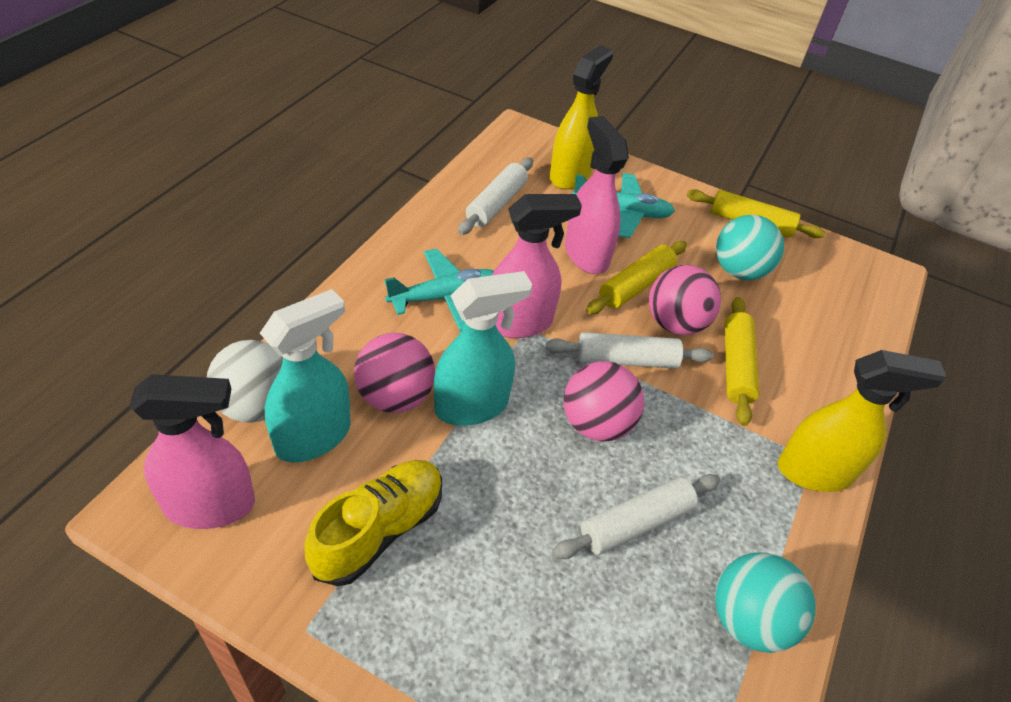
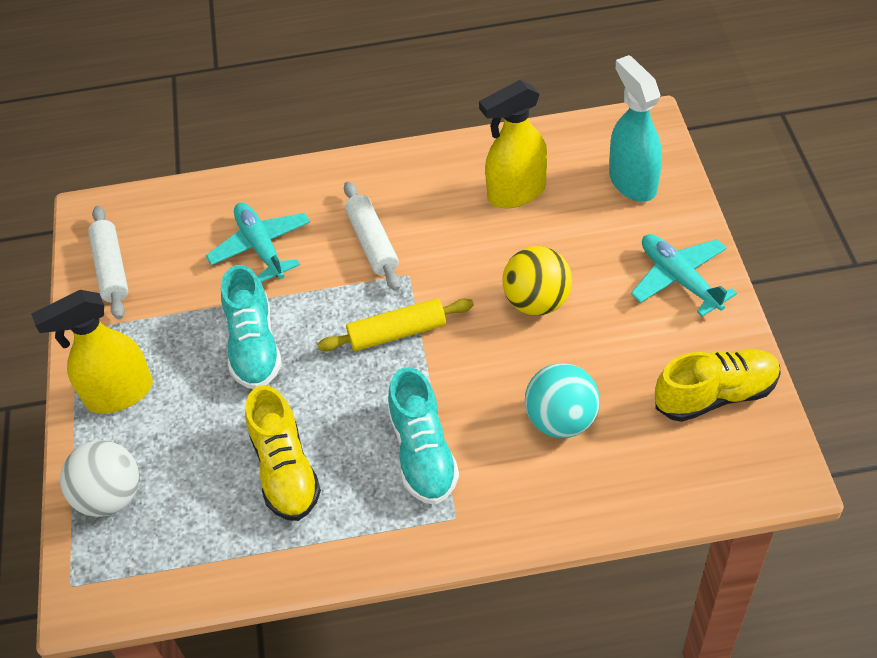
pink ball: 3 -> 0
pink spray bottle: 3 -> 0
turquoise ball: 2 -> 1
turquoise shoe: 0 -> 2
turquoise spray bottle: 2 -> 1
white rolling pin: 3 -> 2
yellow ball: 0 -> 1
yellow rolling pin: 3 -> 1
yellow shoe: 1 -> 2

